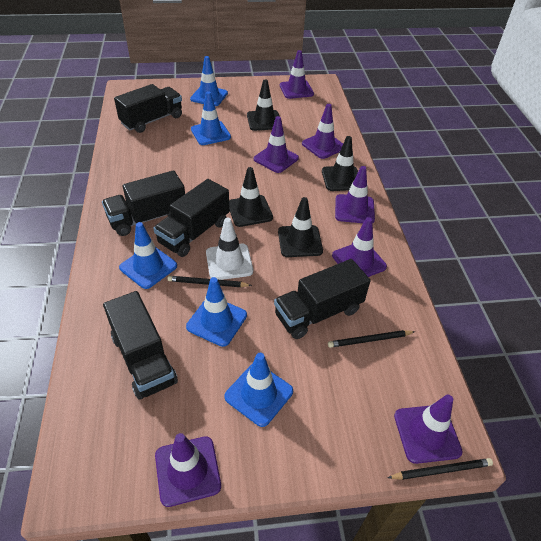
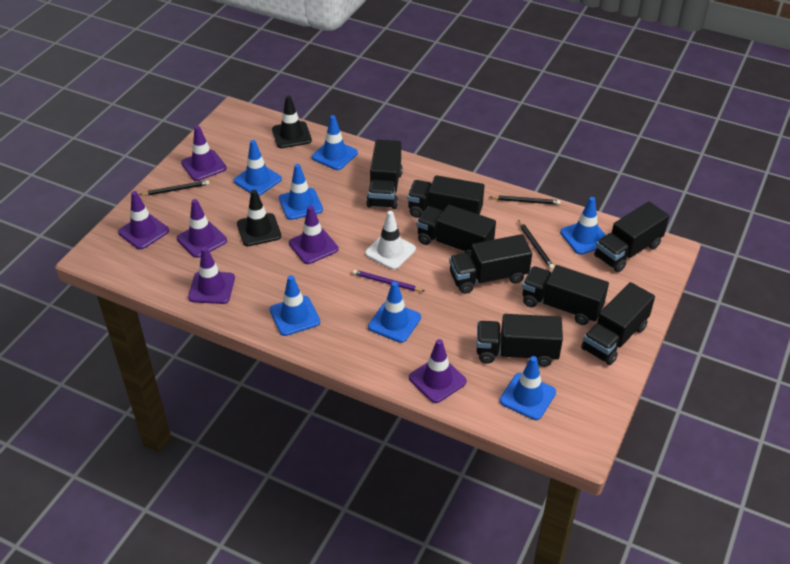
black traffic cone: 4 -> 2
black truck: 5 -> 8
blue traffic cone: 5 -> 7
purple pencil: 0 -> 1
purple traffic cone: 7 -> 6

